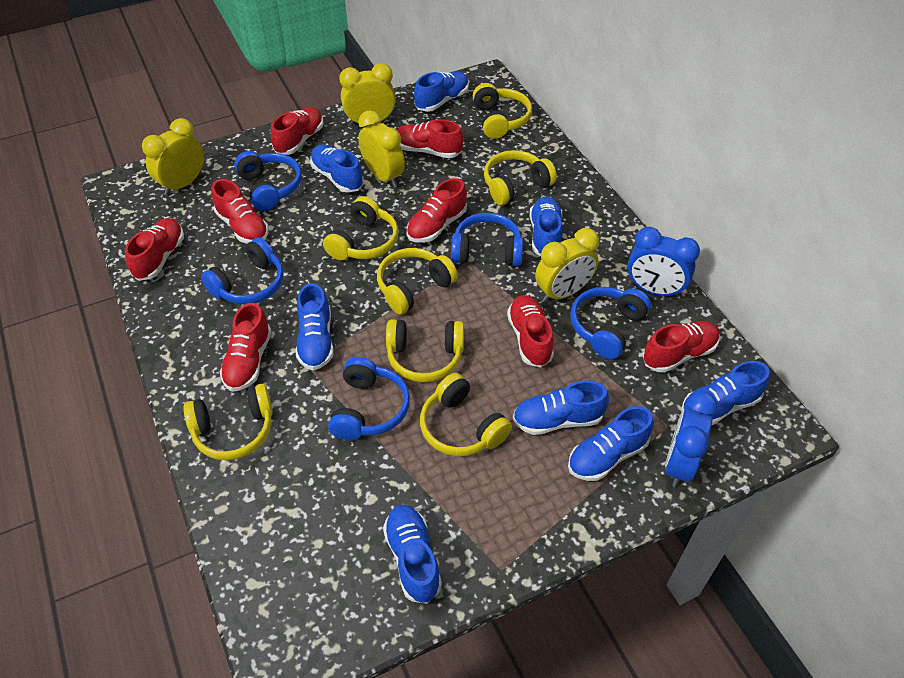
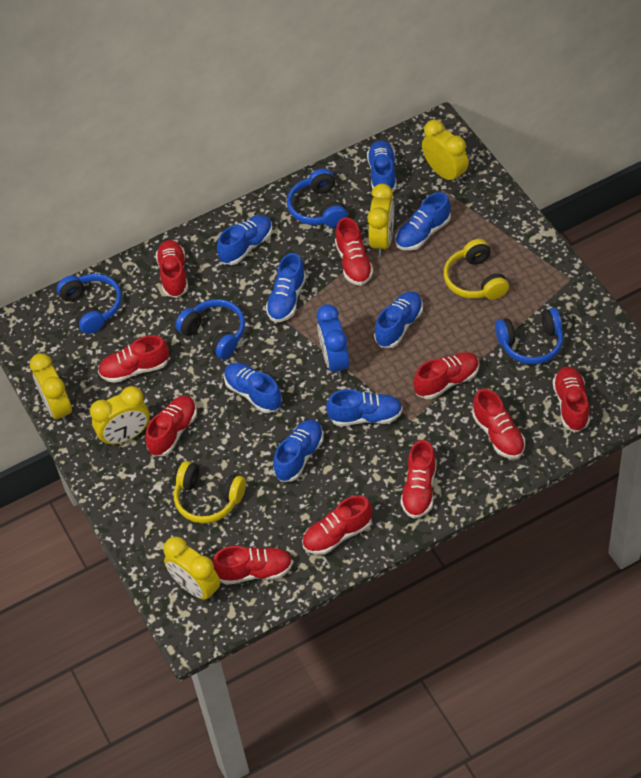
blue clock: 2 -> 1
blue headphones: 5 -> 4
red shoe: 8 -> 10
yellow clock: 4 -> 5
yellow headphones: 7 -> 2

